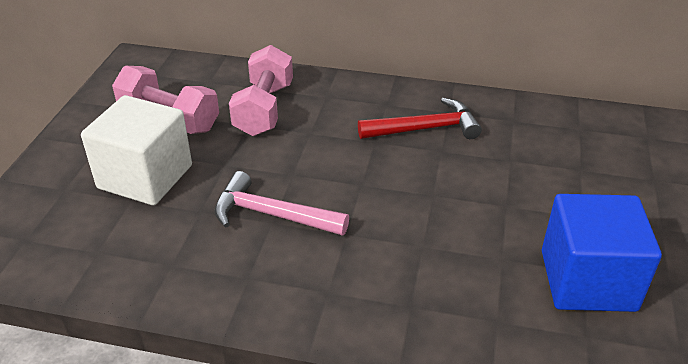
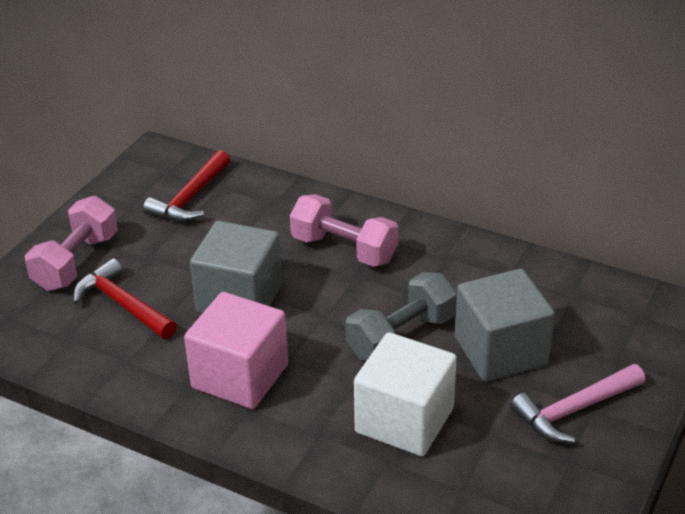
blue cube: 1 -> 0
grey cube: 0 -> 2
grey dumbbell: 0 -> 1
pink cube: 0 -> 1
red hammer: 1 -> 2

